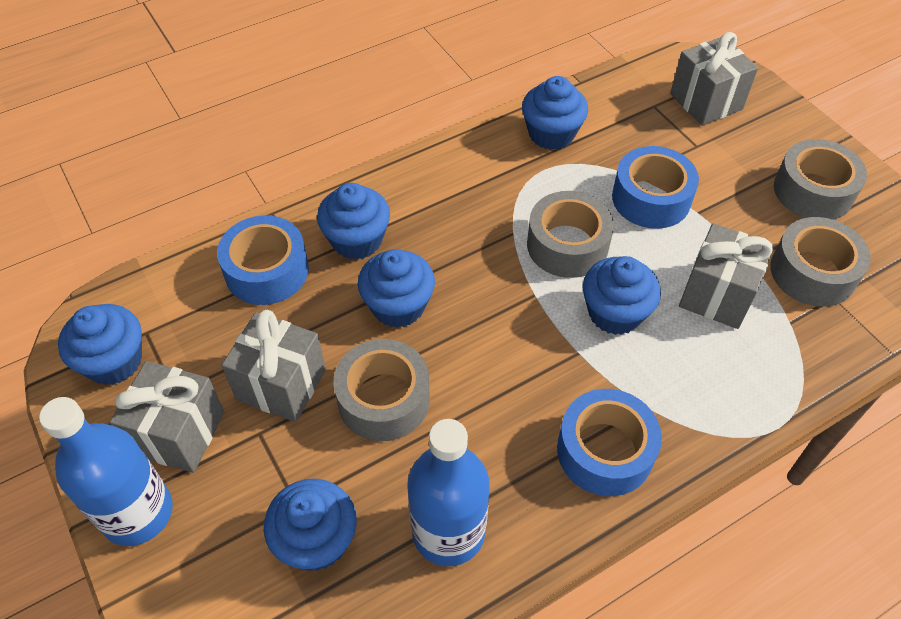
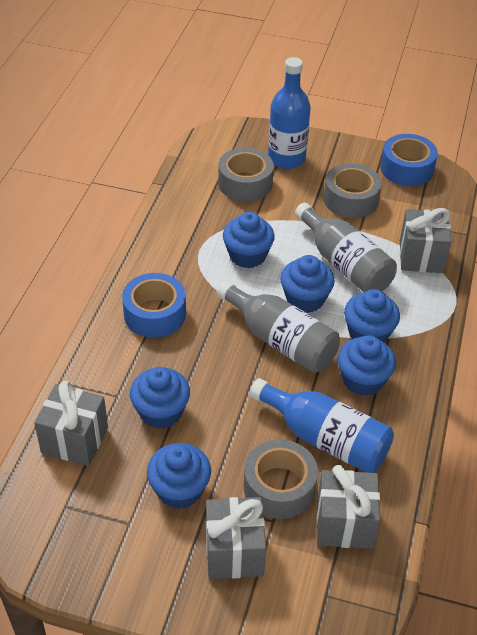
blue tape: 3 -> 2
grey bottle: 0 -> 2
grey tape: 4 -> 3

